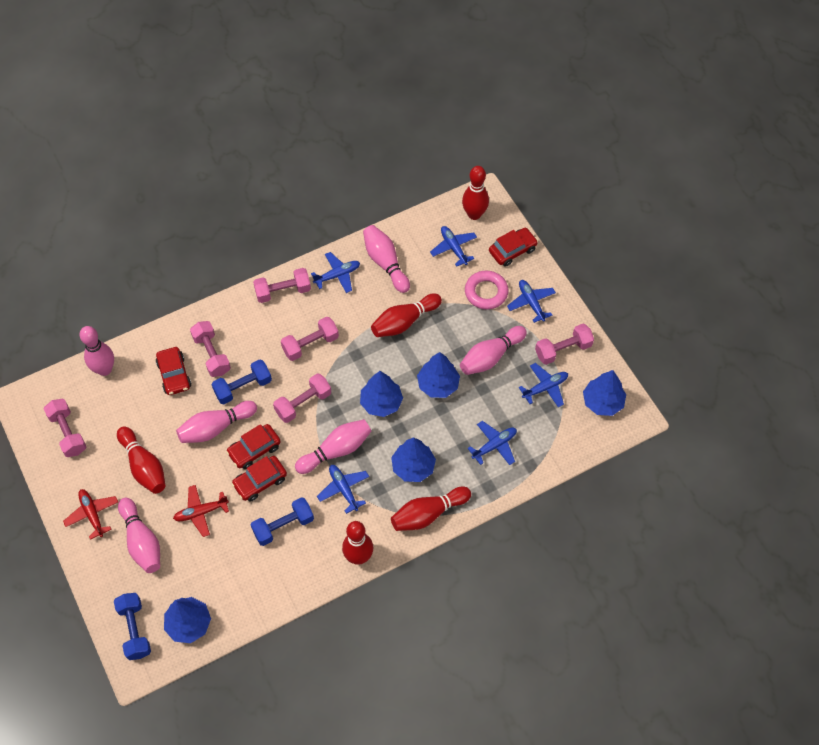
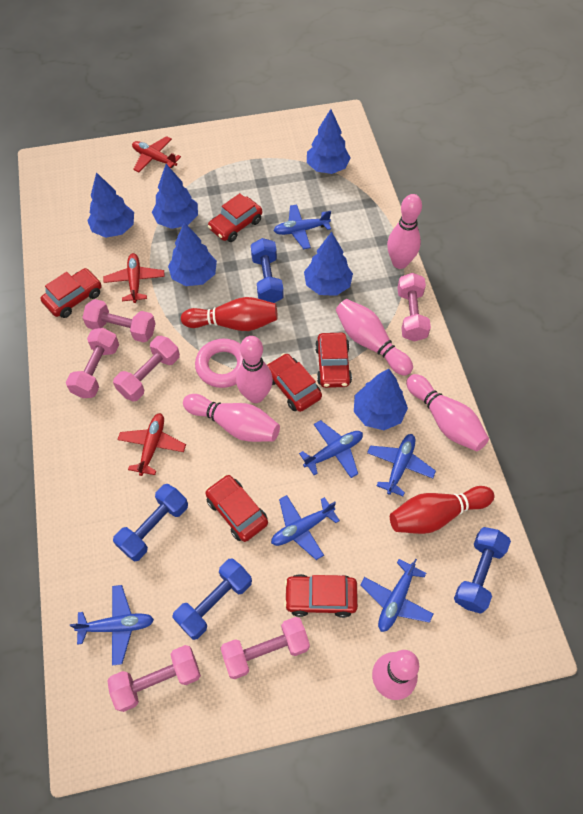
blue dumbbell: 3 -> 4
blue tree: 5 -> 6
red bowling pin: 5 -> 2
red car: 4 -> 6
red plane: 2 -> 3

